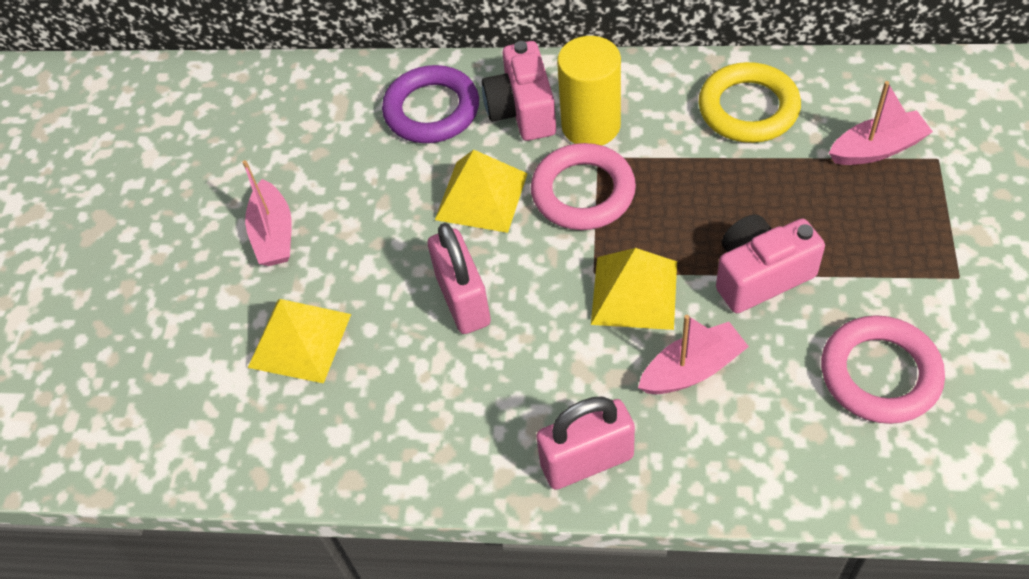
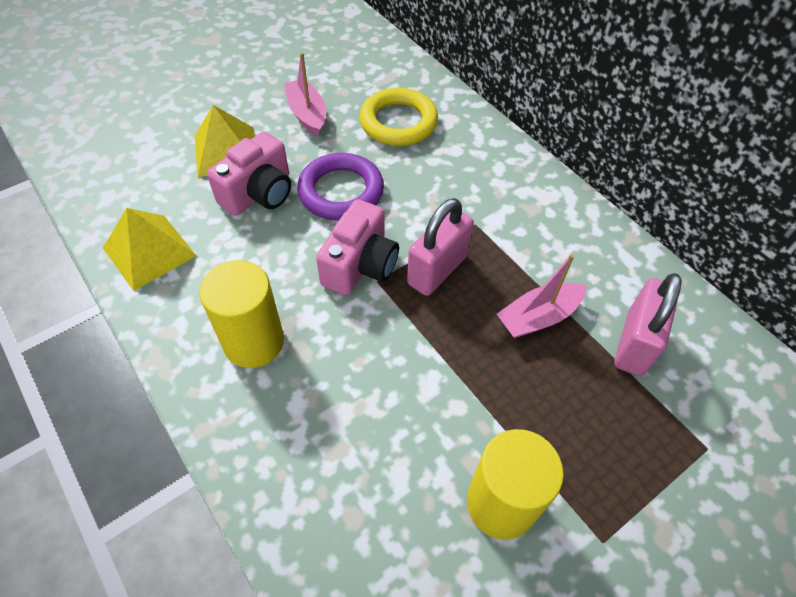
pink boat: 3 -> 2
pink ring: 2 -> 0
yellow cylinder: 1 -> 2
yellow pyramid: 3 -> 2

